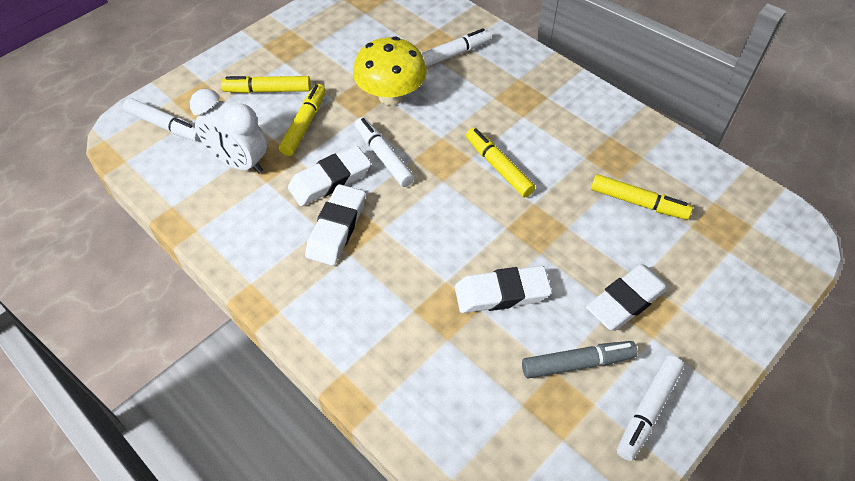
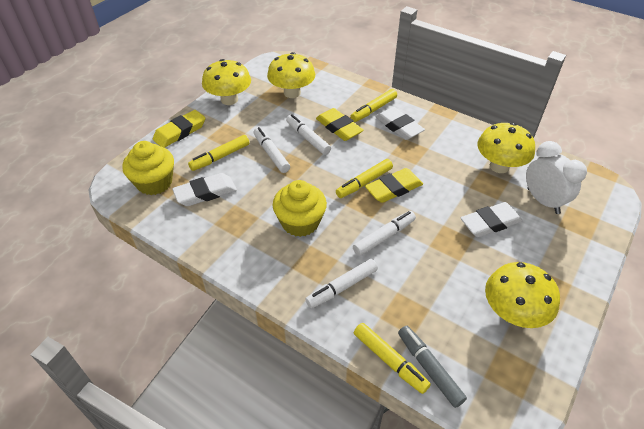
white eraser: 4 -> 3
yellow cupcake: 0 -> 2
yellow eraser: 0 -> 3
yellow mushroom: 1 -> 4

